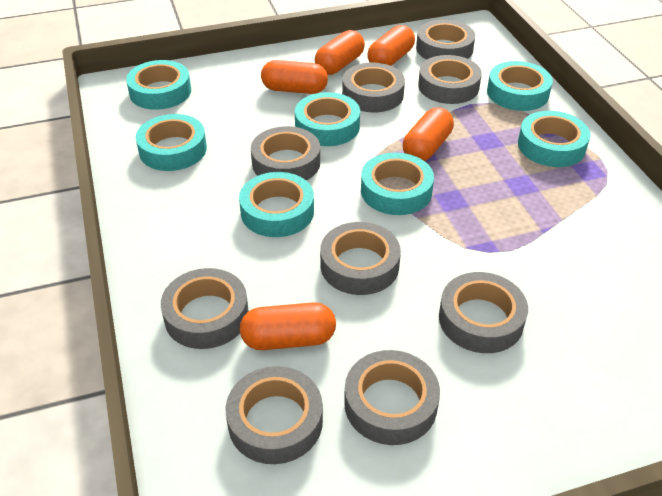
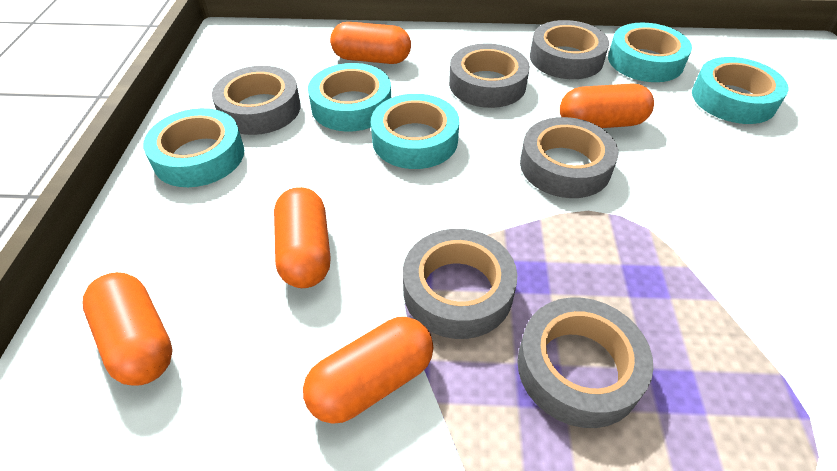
grey tape: 9 -> 6
turquoise tape: 7 -> 5

